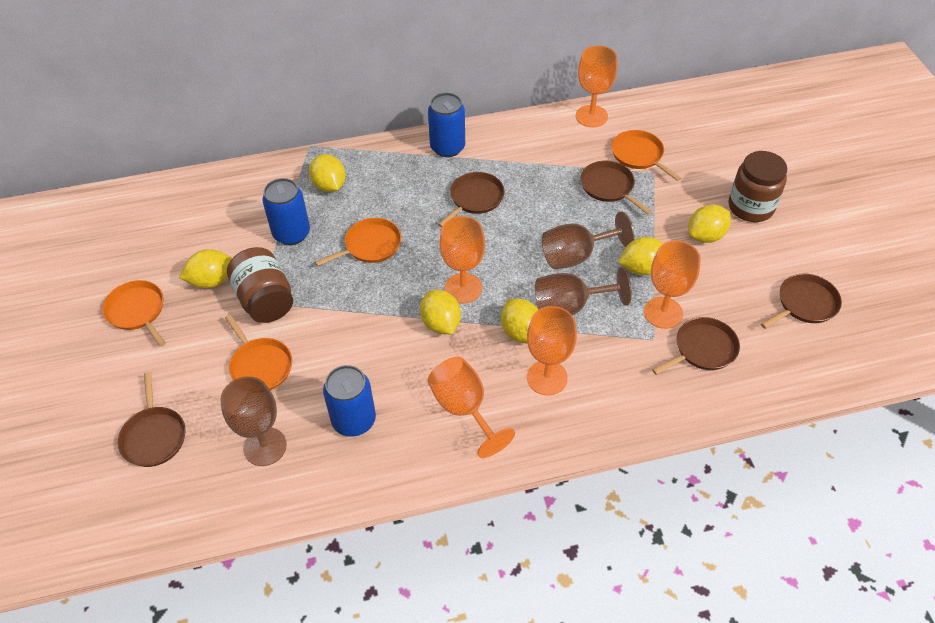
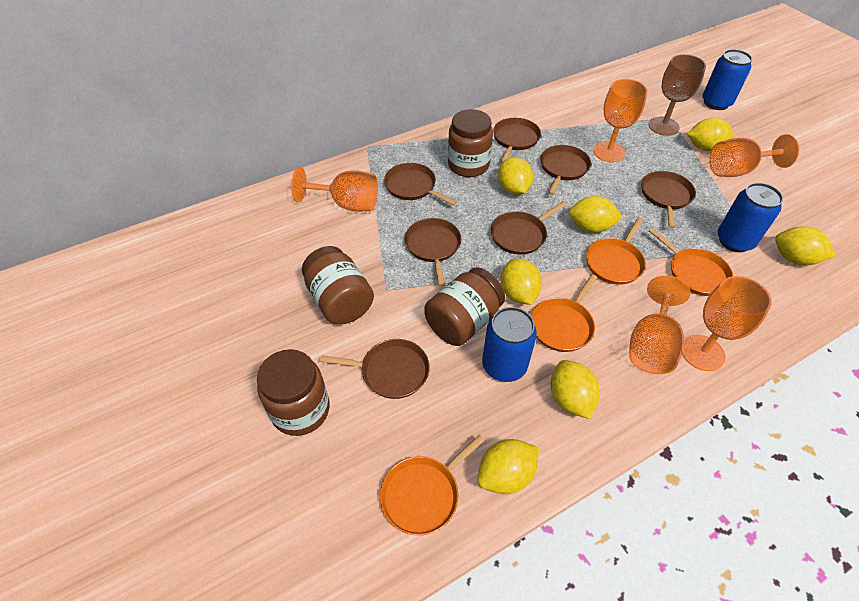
brown goblet: 3 -> 1
brown jar: 2 -> 4
brown pan: 5 -> 7
yellow lemon: 6 -> 7

